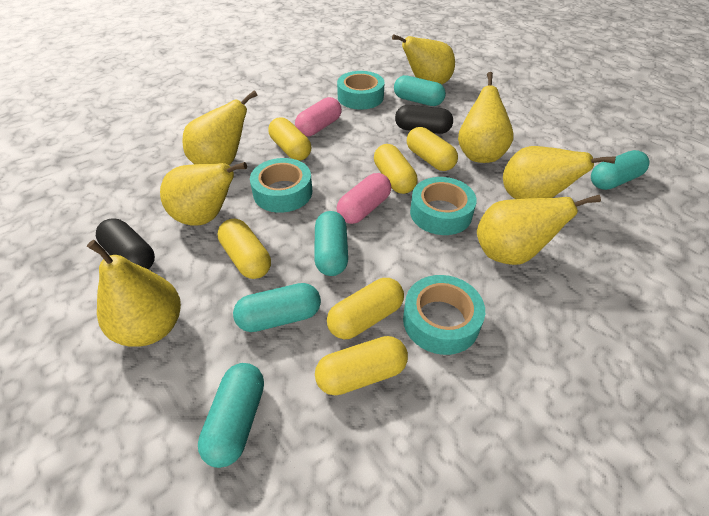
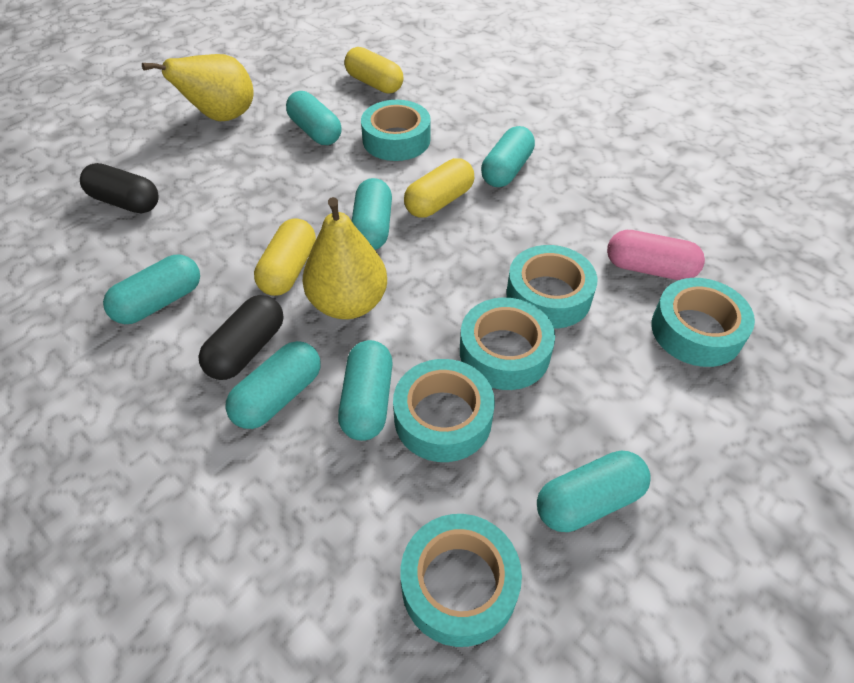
pink capsule: 2 -> 1
turquoise capsule: 5 -> 7
turquoise tape: 4 -> 6
yellow capsule: 6 -> 3
yellow pear: 7 -> 2

